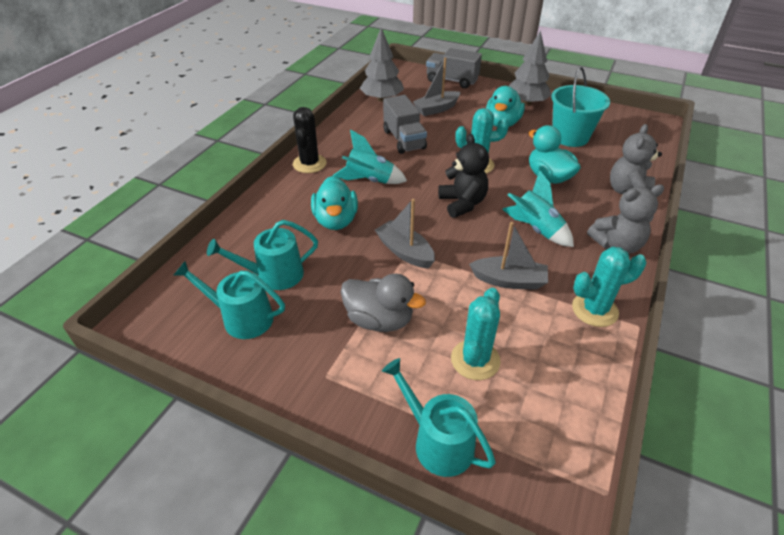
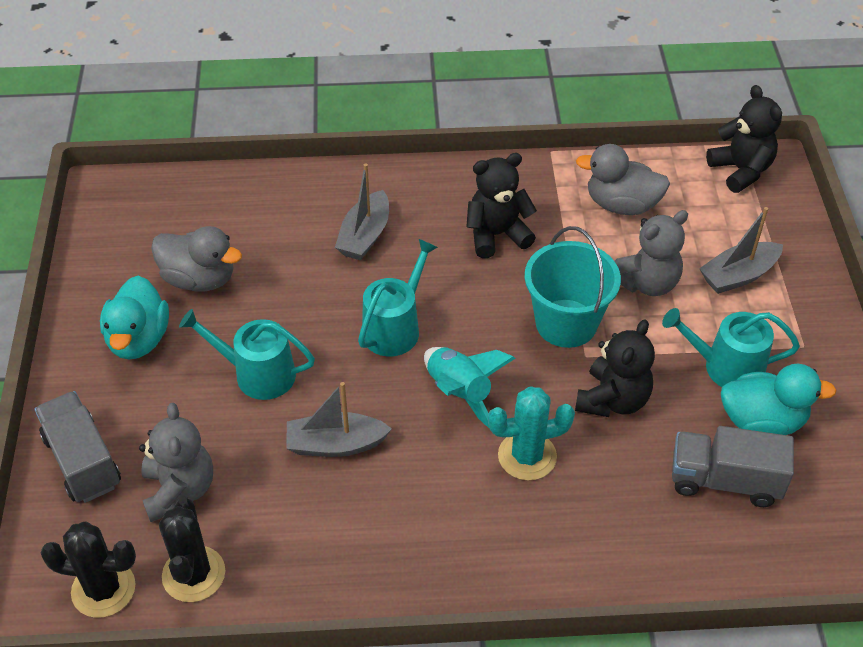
black cactus: 1 -> 2
black teddy bear: 1 -> 3
grey duck: 1 -> 2
grey tree: 2 -> 0
turquoise cactus: 3 -> 1
turquoise duck: 3 -> 2
turquoise rocket: 2 -> 1

